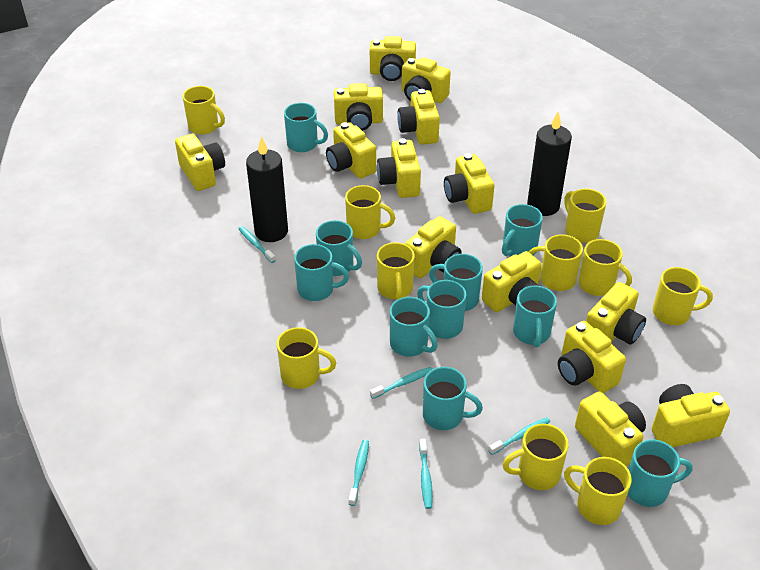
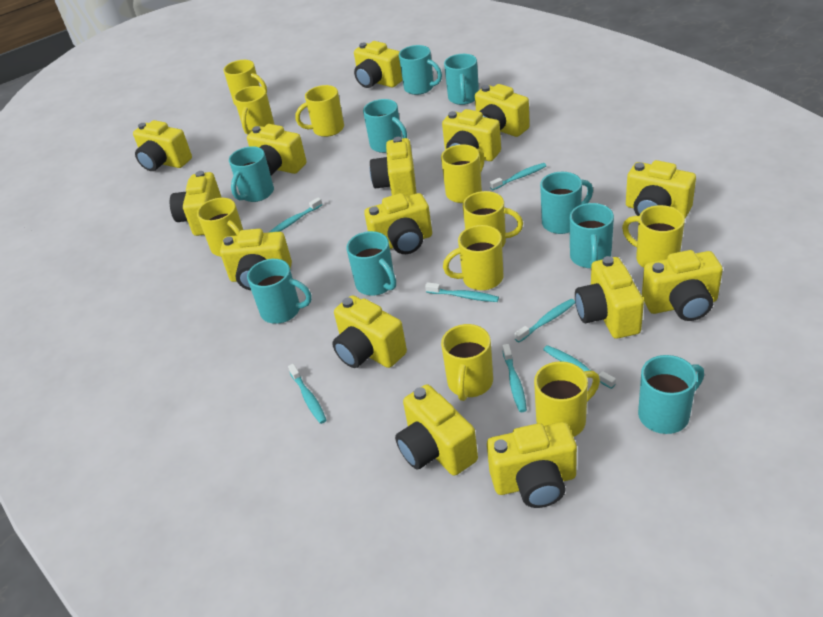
black candle: 2 -> 0
turquoise mug: 10 -> 9
turquoise toothbrush: 5 -> 7
yellow camera: 14 -> 15

